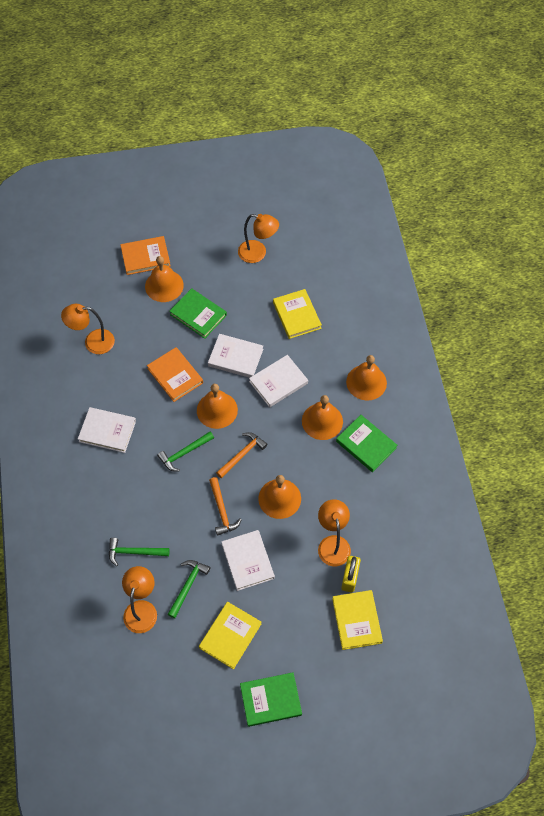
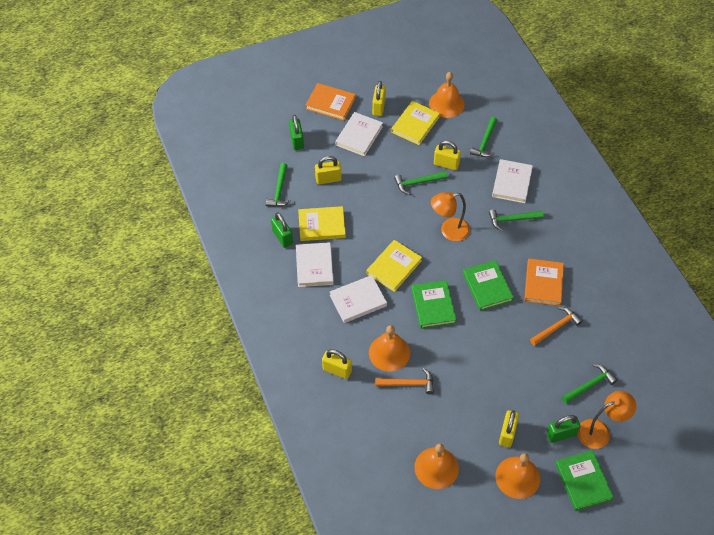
green hammer: 3 -> 5
green padlock: 0 -> 3
orange bell: 5 -> 4
orange lamp: 4 -> 2
yellow padlock: 1 -> 5

